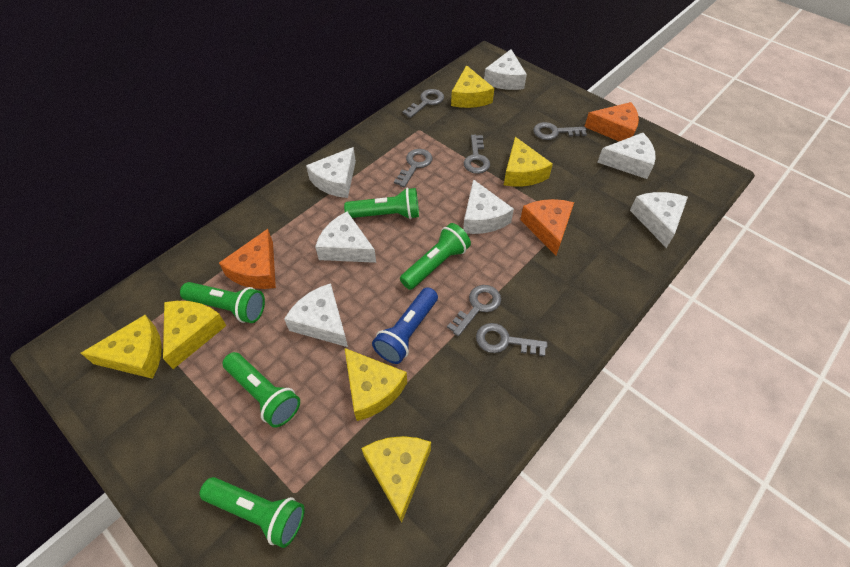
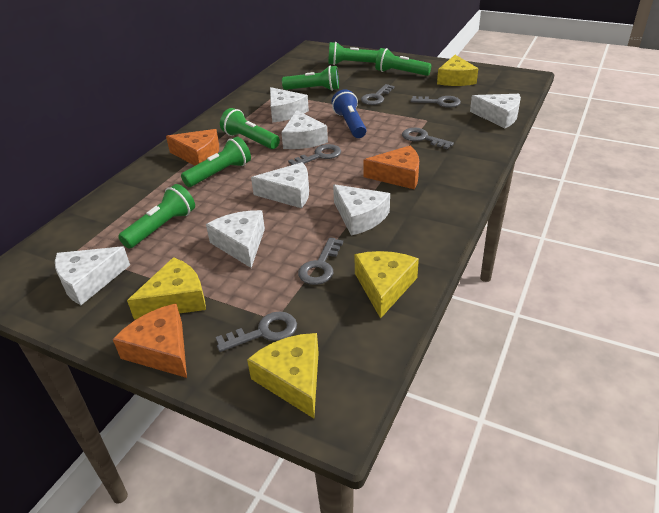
green flashlight: 5 -> 6
yellow cheese: 6 -> 4

